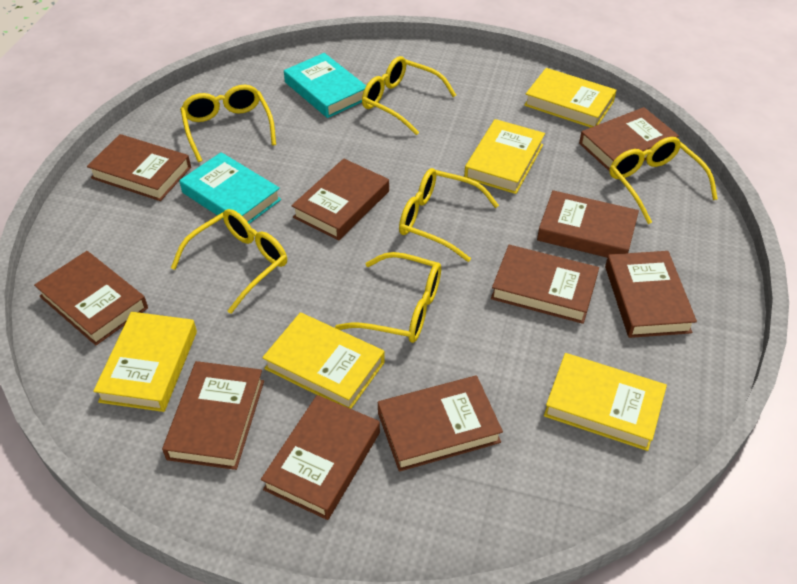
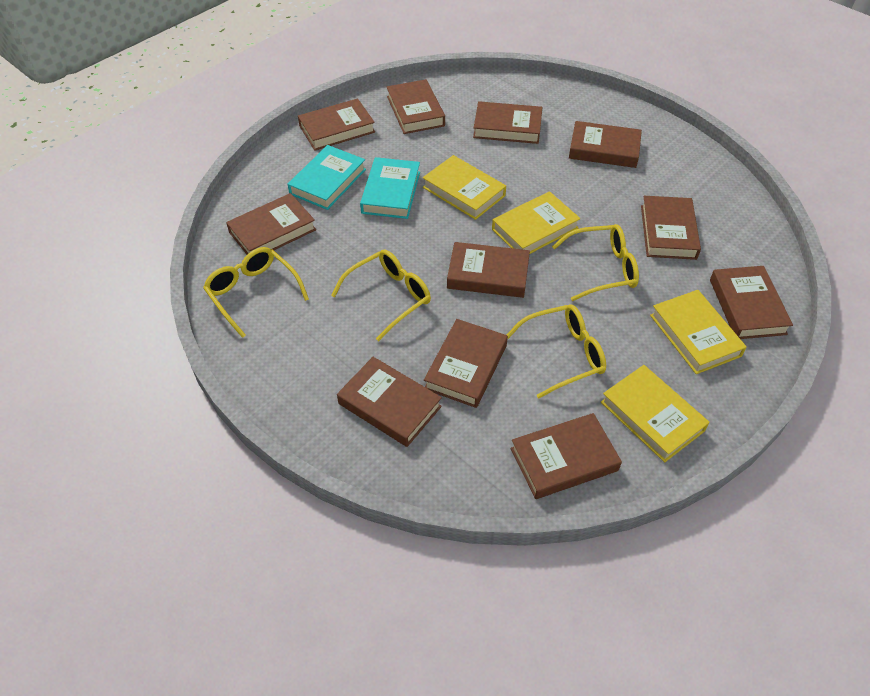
brown book: 10 -> 11
yellow book: 5 -> 4
yellow glasses: 6 -> 4

